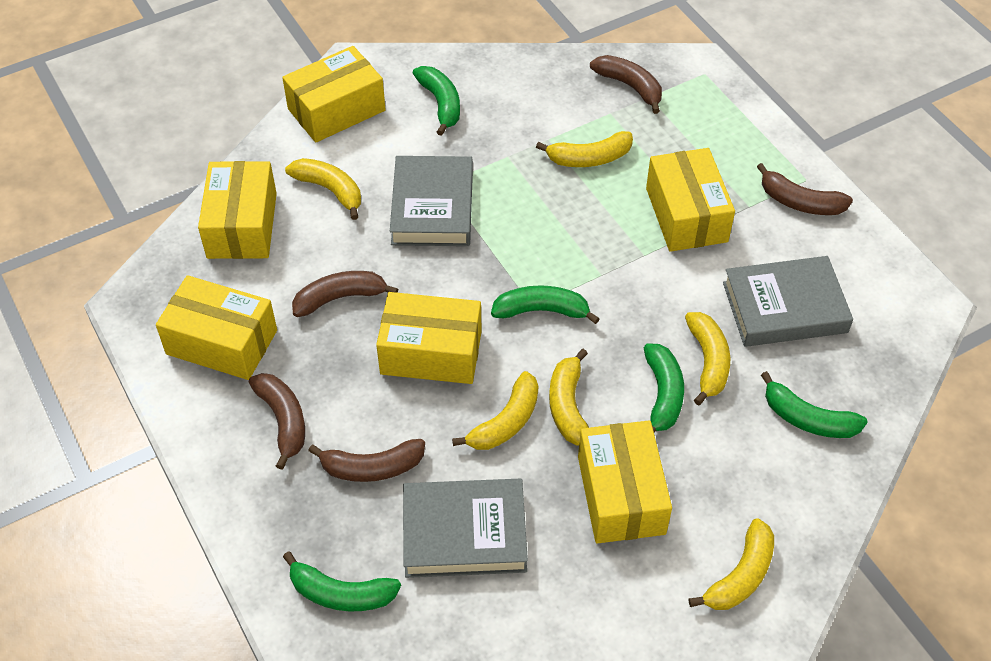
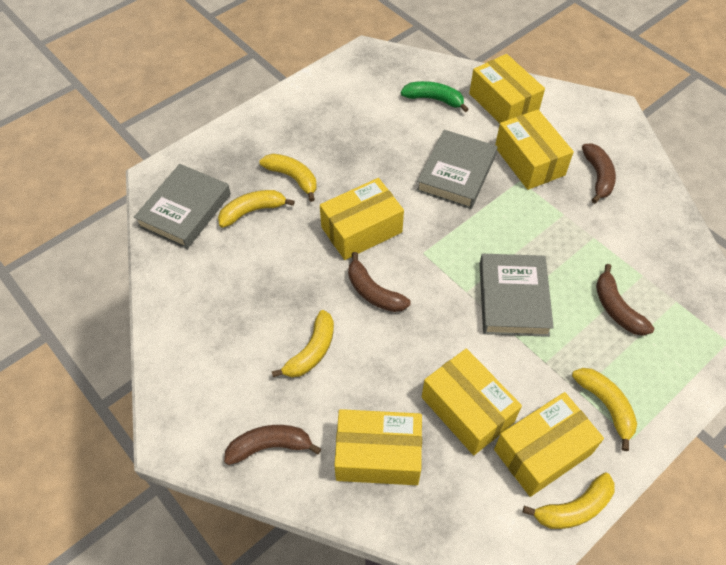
brown banana: 5 -> 4
green banana: 5 -> 1
yellow banana: 6 -> 5

